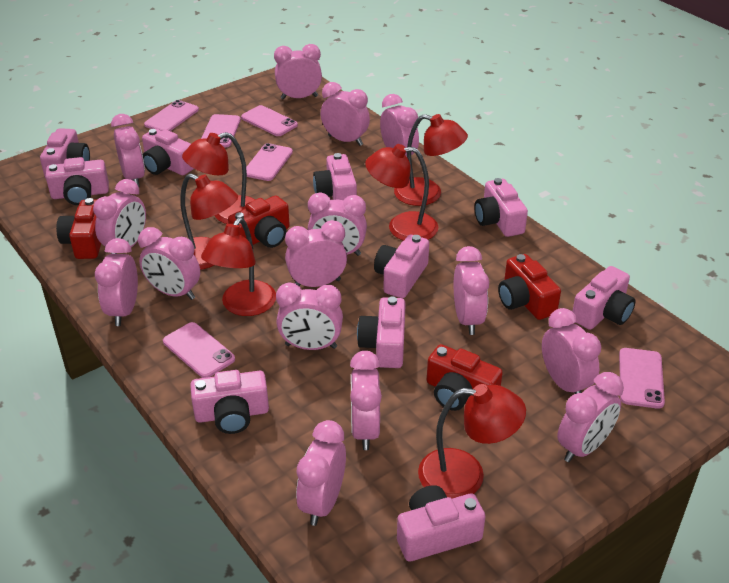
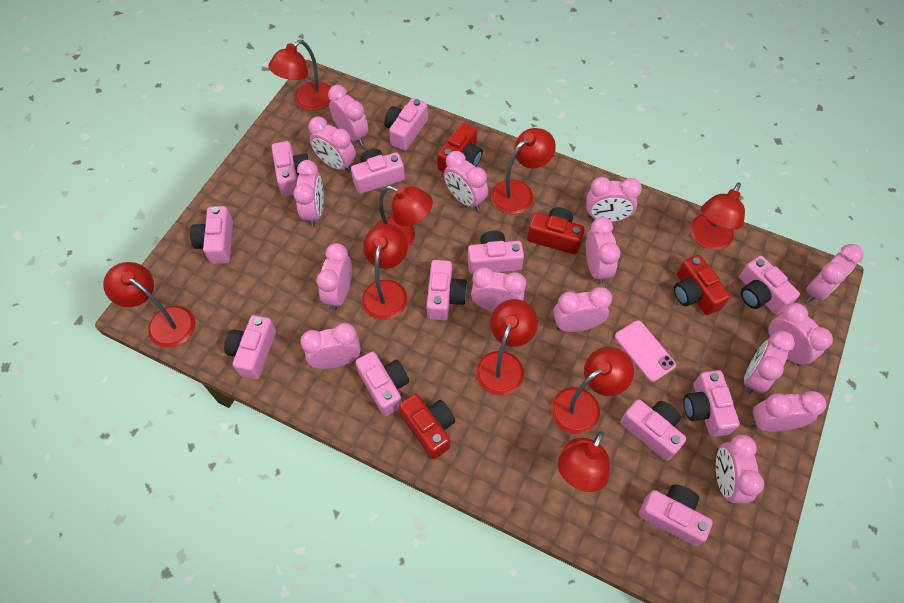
pink camera: 10 -> 12
pink phone: 6 -> 1
red lamp: 6 -> 9

